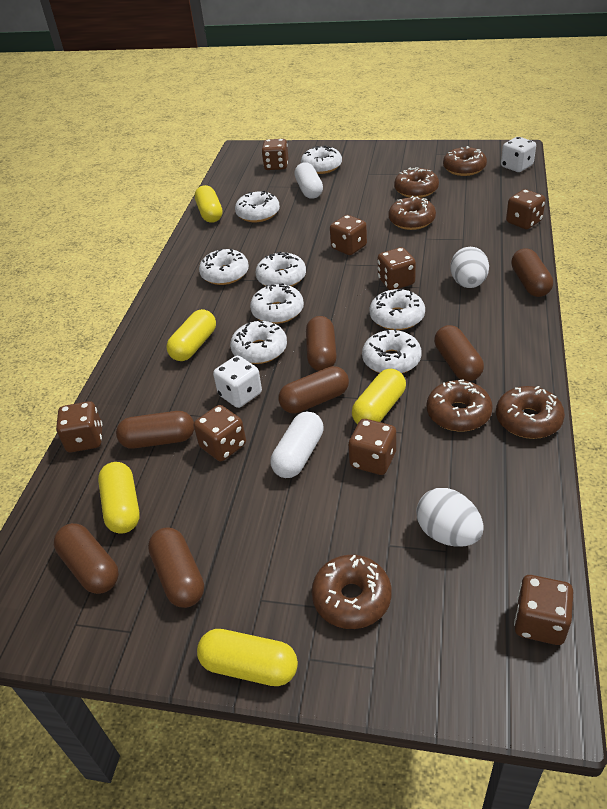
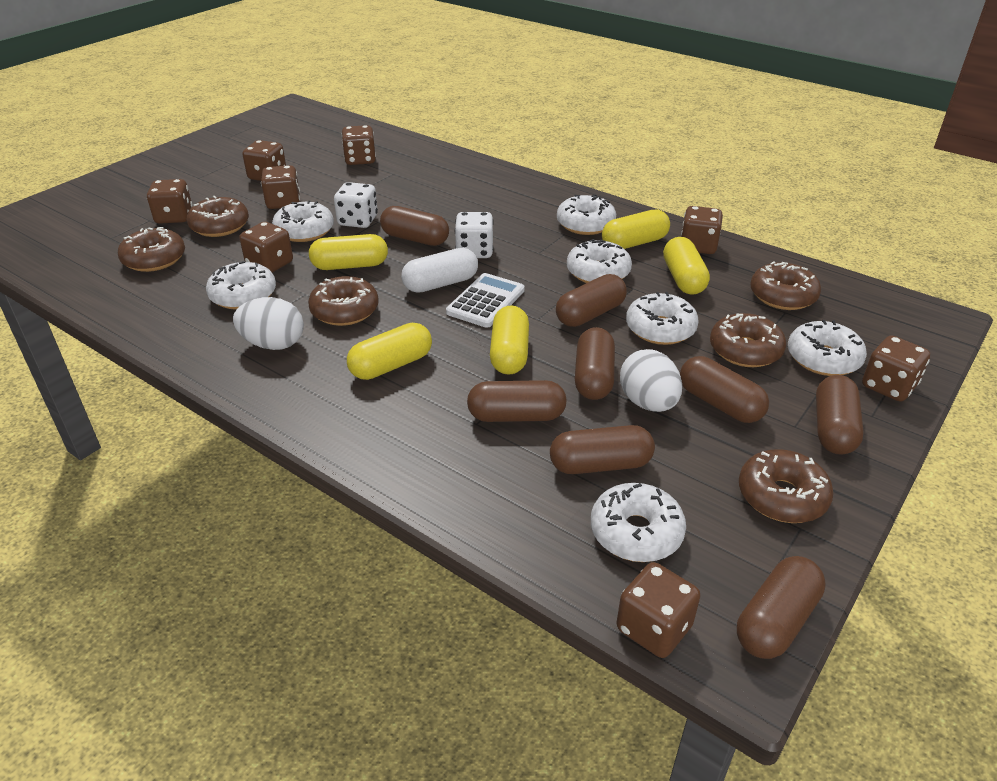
brown capsule: 7 -> 8
white calculator: 0 -> 1
white capsule: 2 -> 1
white donut: 8 -> 7

